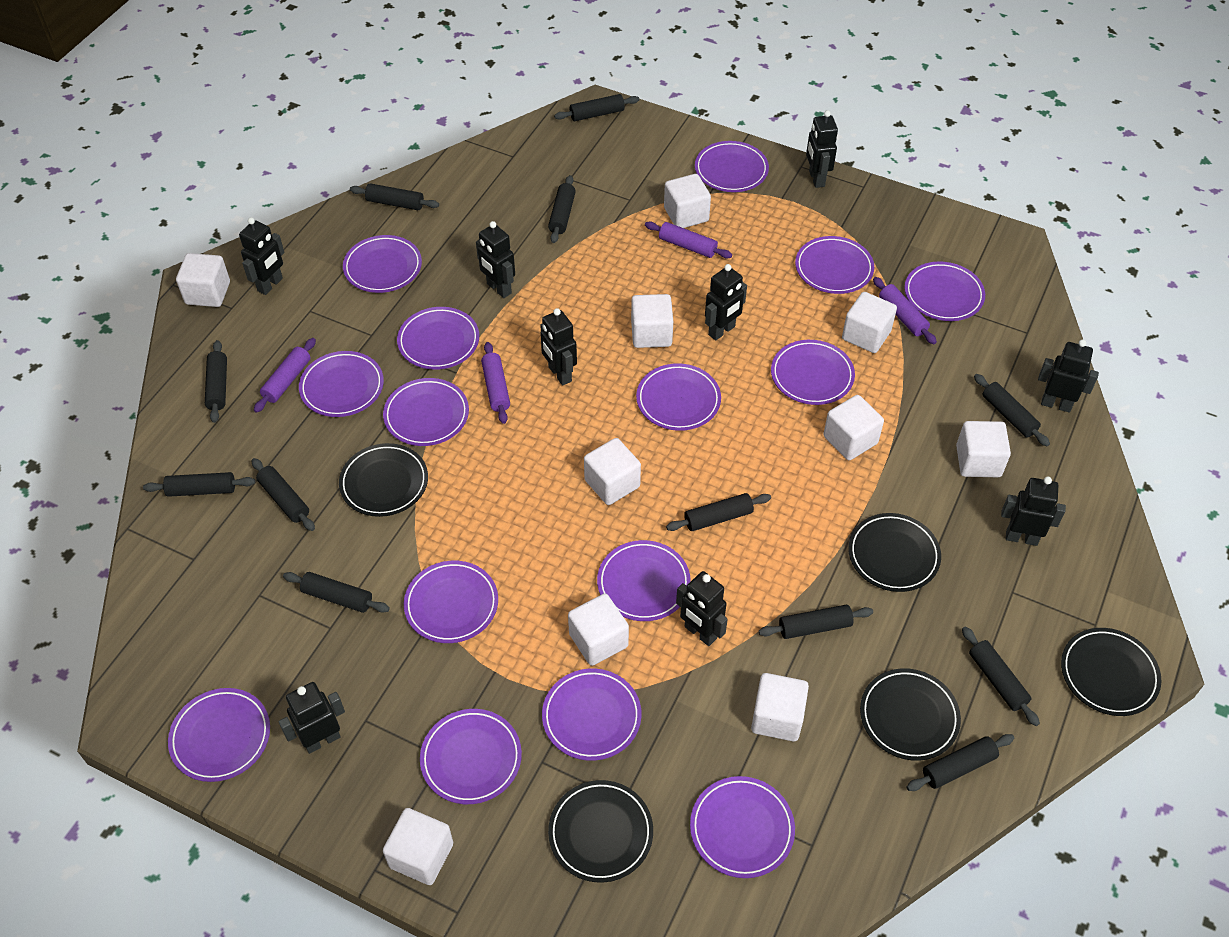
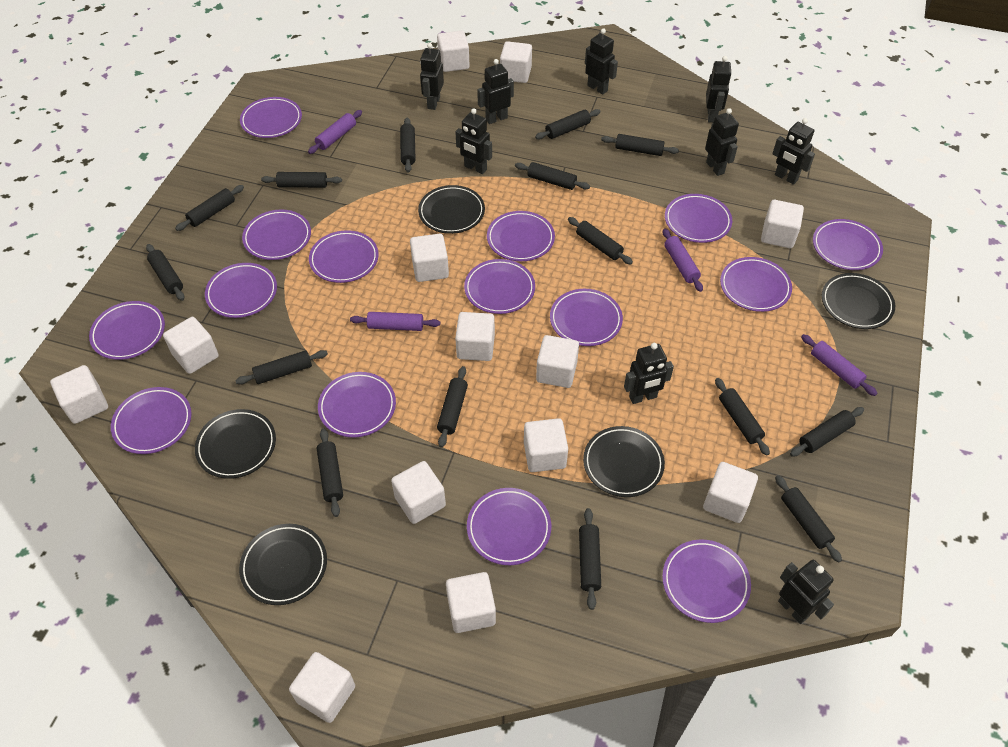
black rolling pin: 12 -> 15
white cube: 10 -> 13

